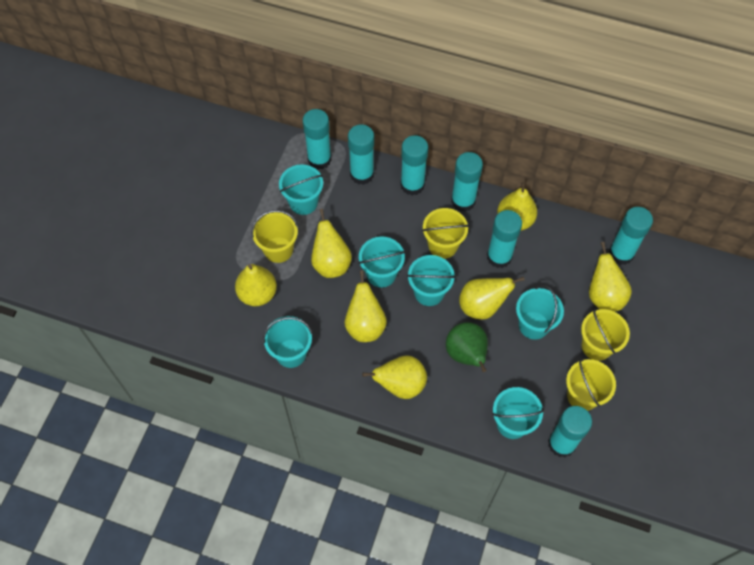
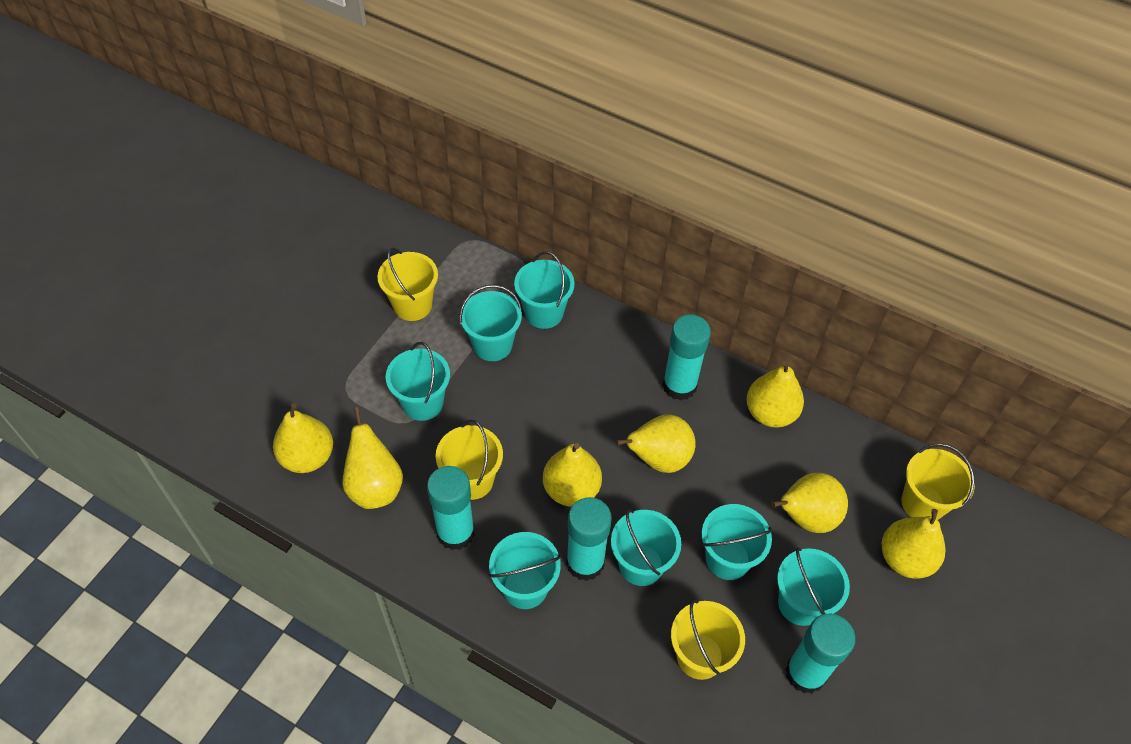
green pear: 1 -> 0
turquoise bucket: 6 -> 7
turquoise glue stick: 7 -> 4

